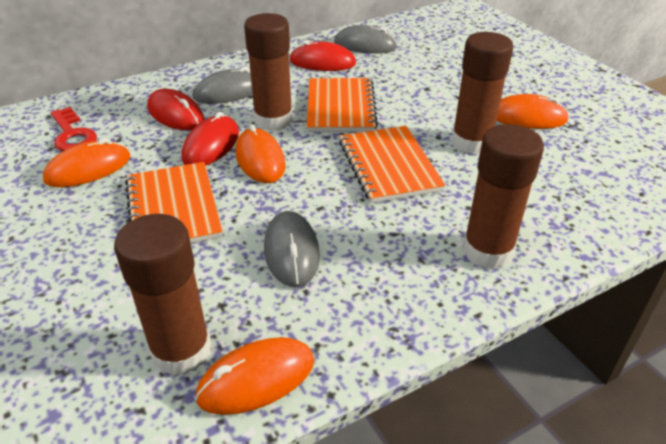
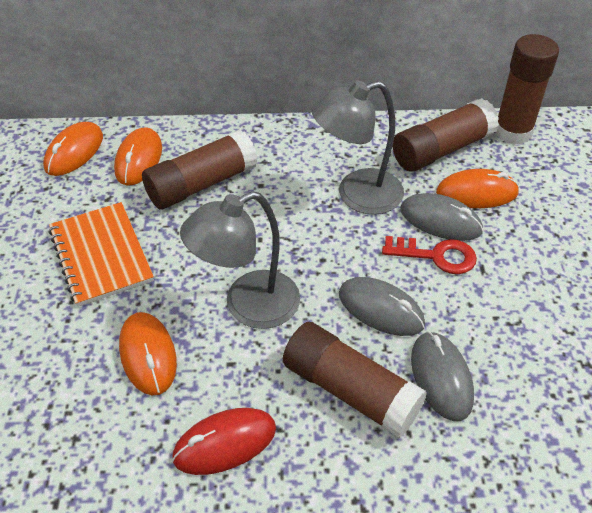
grey lamp: 0 -> 2
orange notebook: 3 -> 1
red mouse: 3 -> 1

